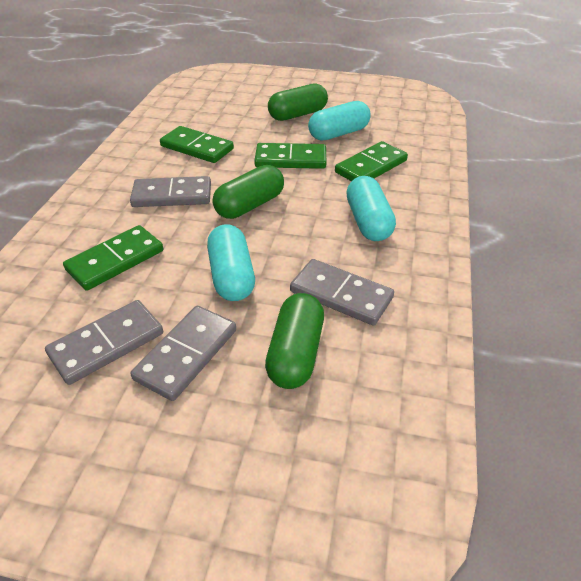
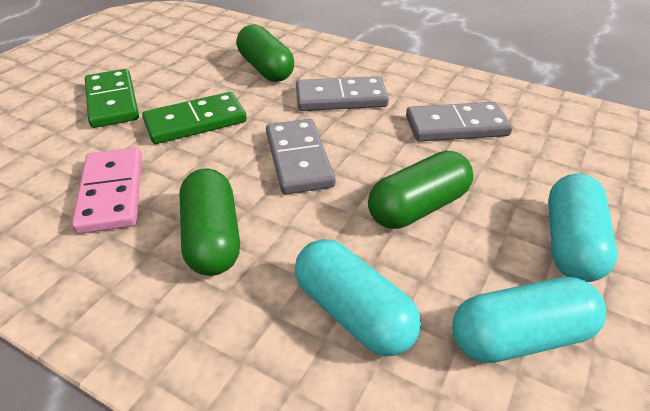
green domino: 4 -> 2
grey domino: 4 -> 3
pink domino: 0 -> 1

